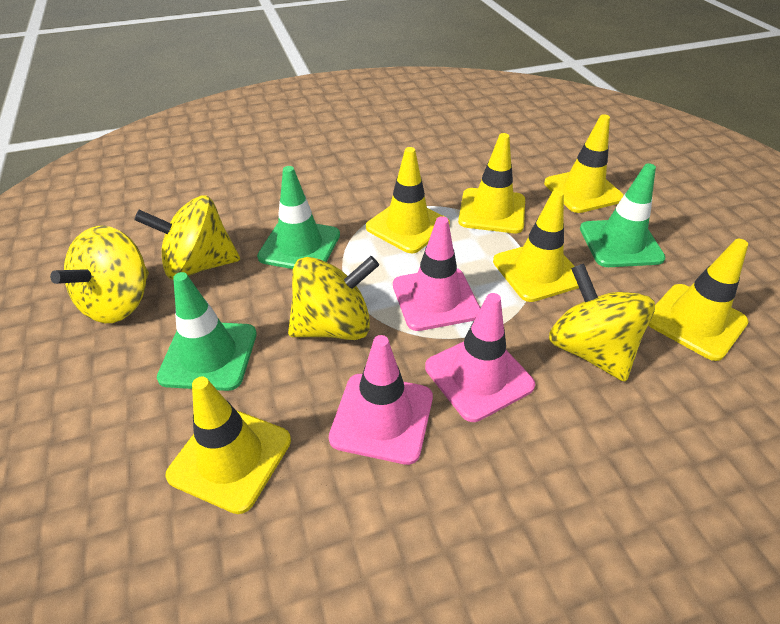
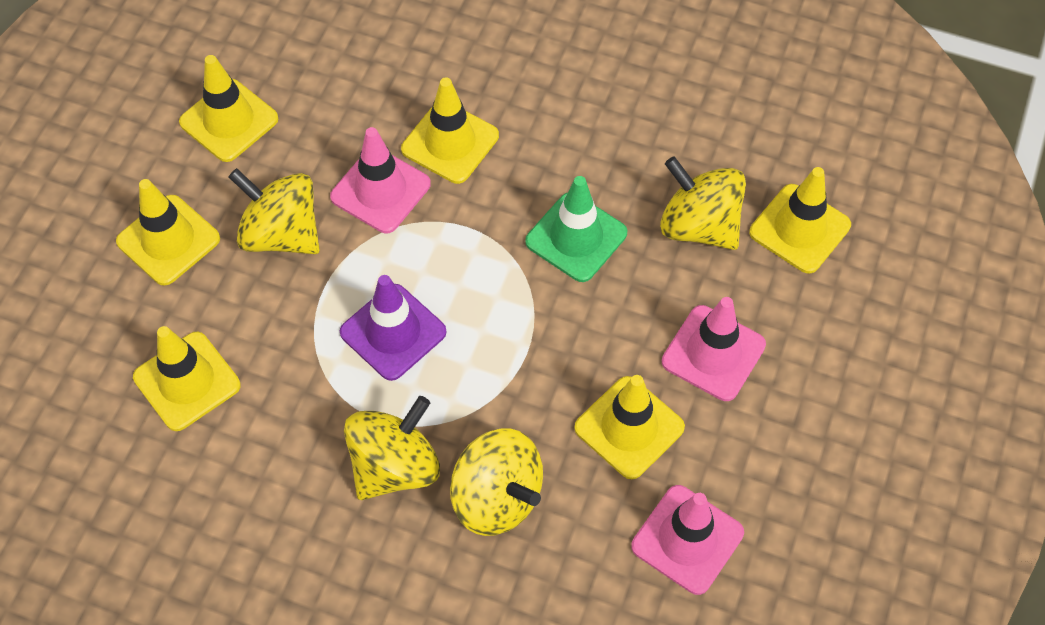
green traffic cone: 3 -> 1
purple traffic cone: 0 -> 1

